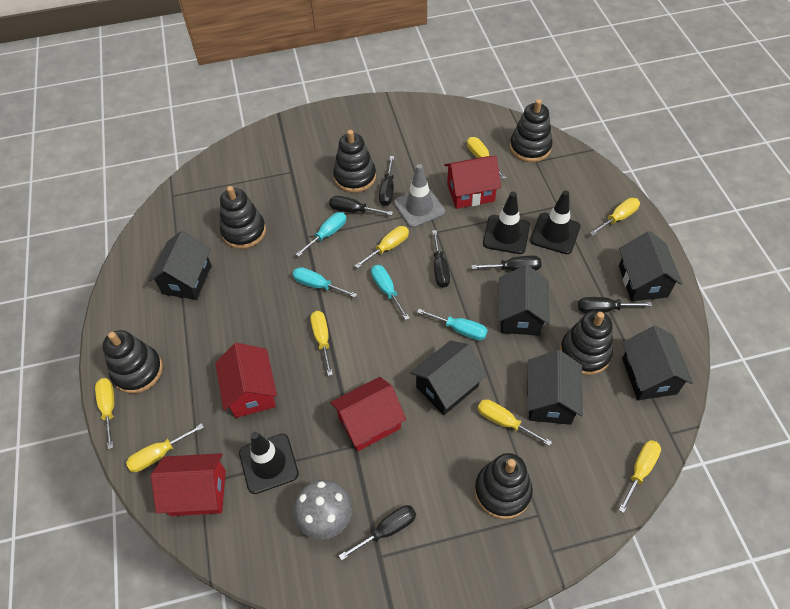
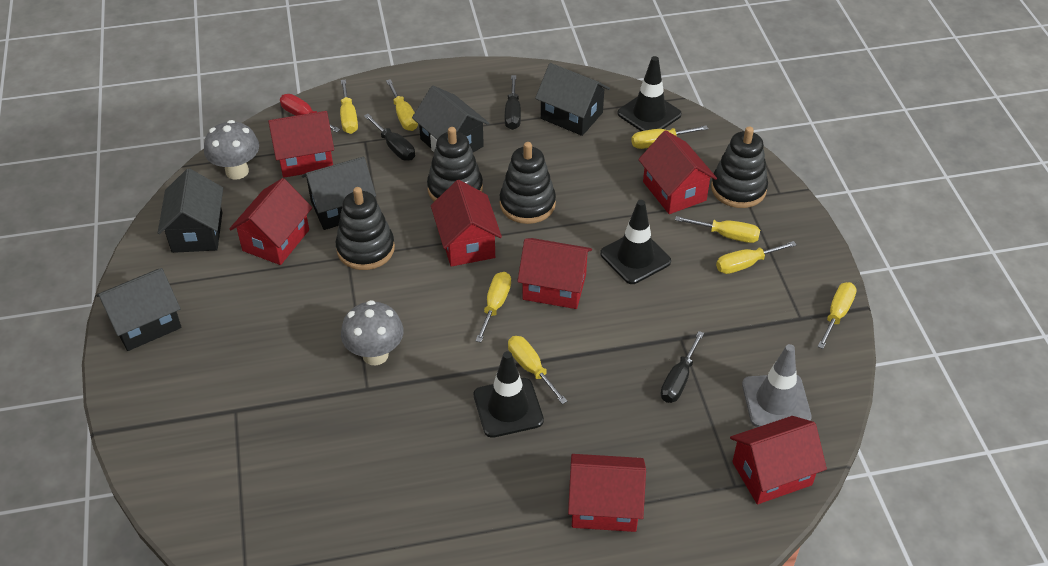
black house: 6 -> 5
black screwdriver: 6 -> 3
black stacking toy: 6 -> 4
grey mushroom: 1 -> 2
red house: 4 -> 7
red screwdriver: 0 -> 1
turquoise screwdriver: 4 -> 0

